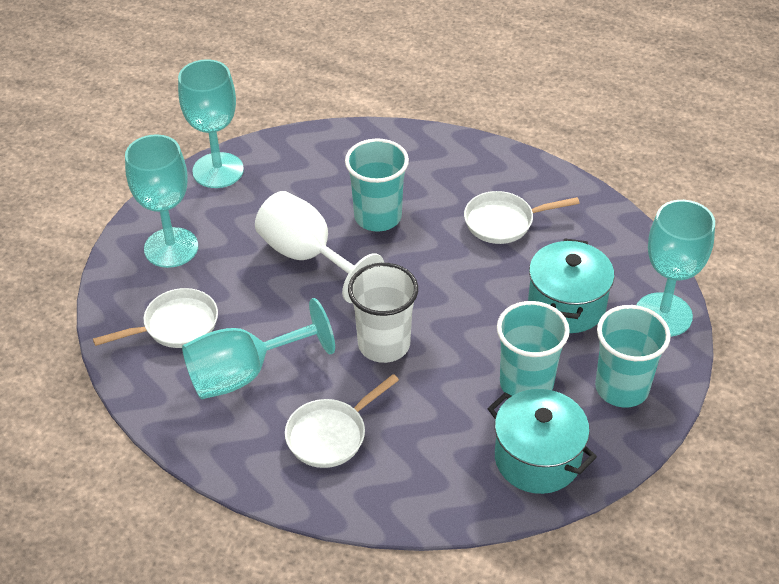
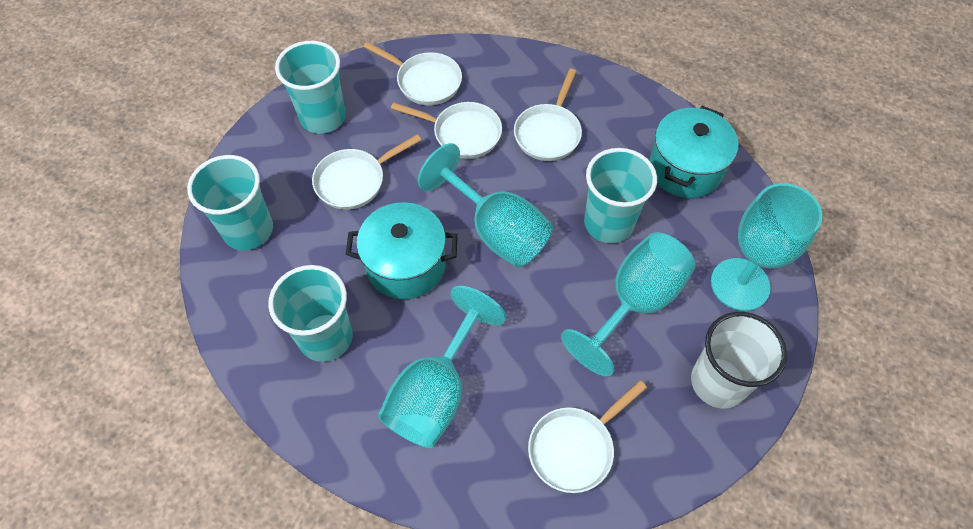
turquoise cup: 3 -> 4
white goblet: 1 -> 0
white pan: 3 -> 5

